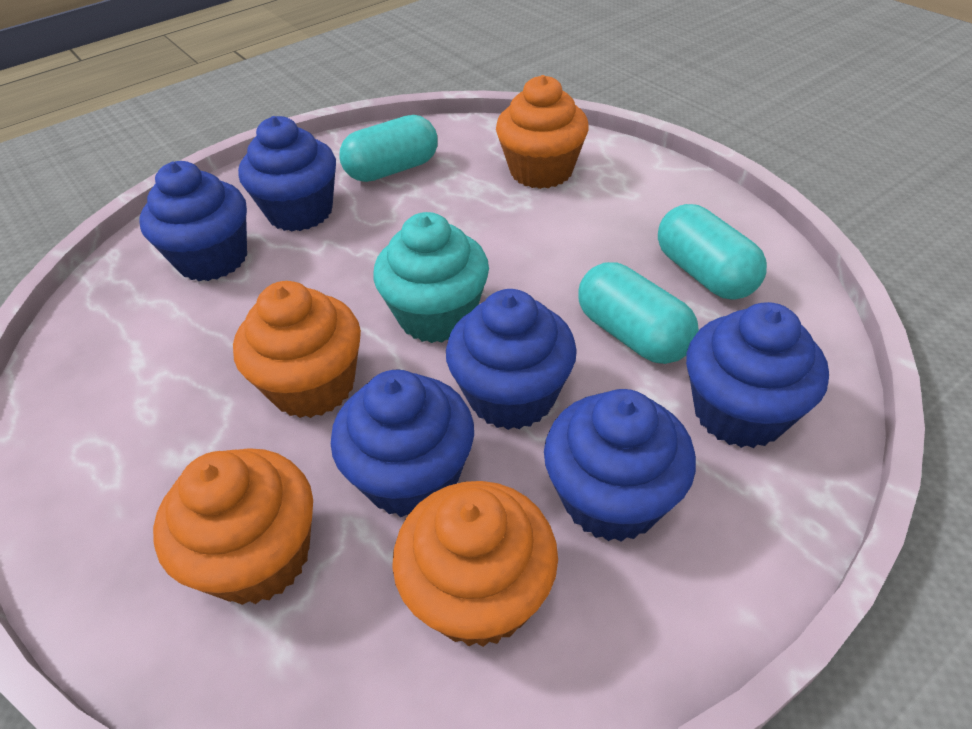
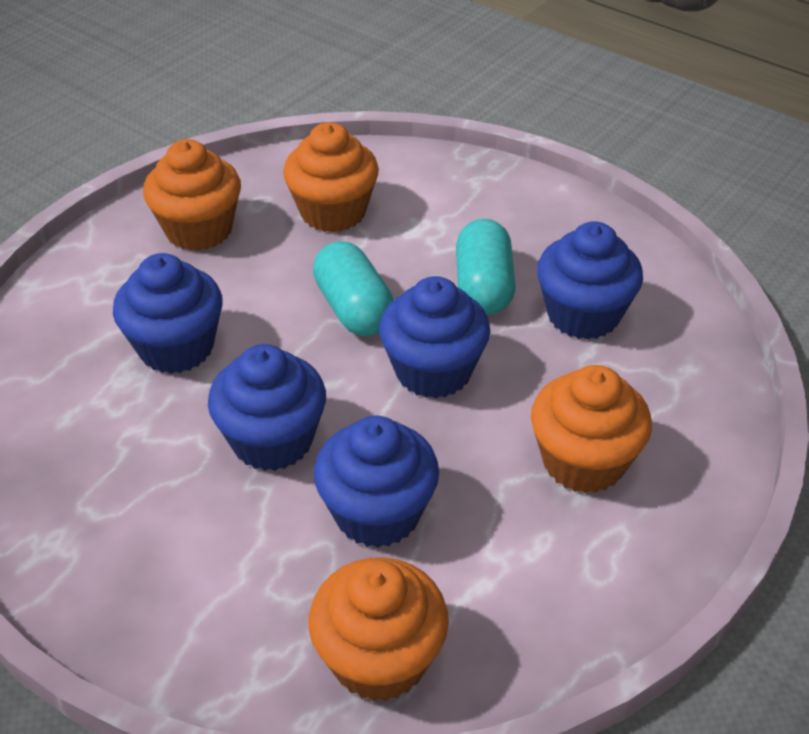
blue cupcake: 6 -> 5
turquoise capsule: 3 -> 2
turquoise cupcake: 1 -> 0

